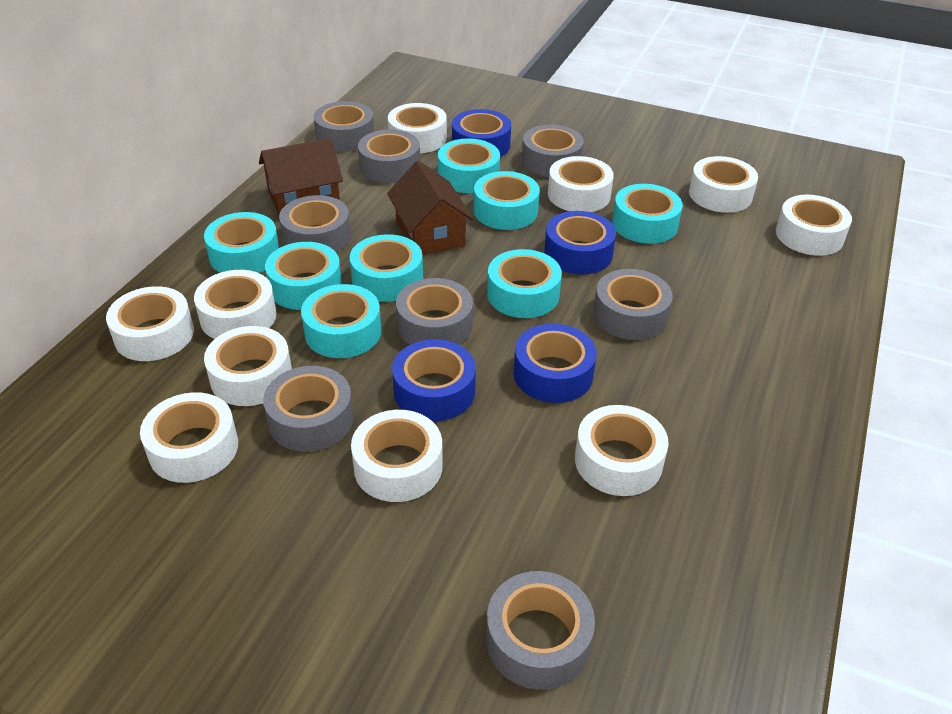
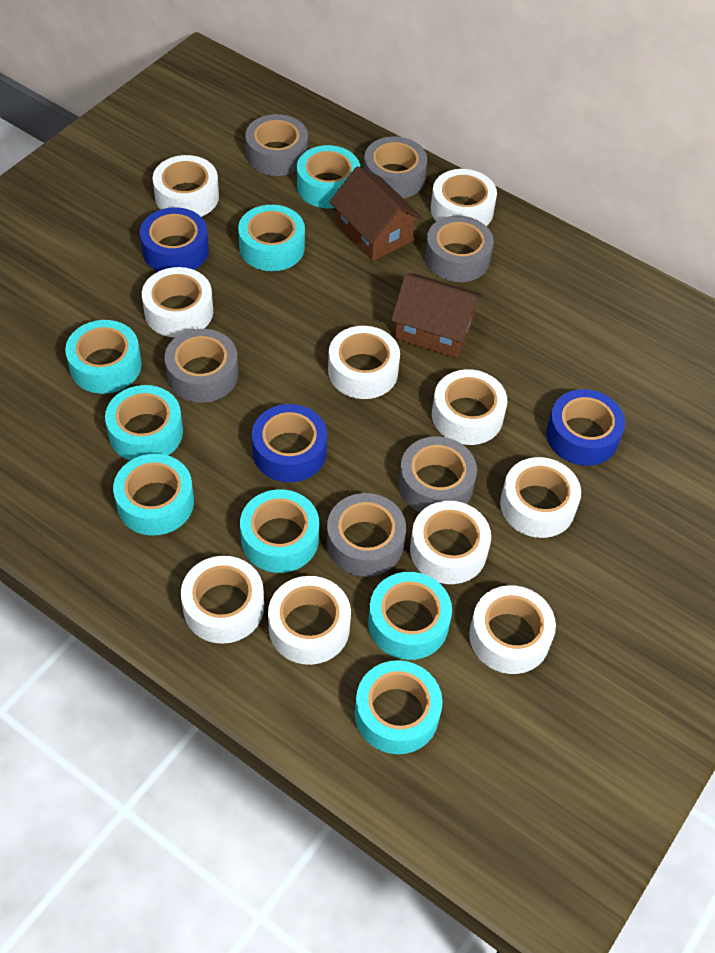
blue tape: 4 -> 3
grey tape: 8 -> 6

